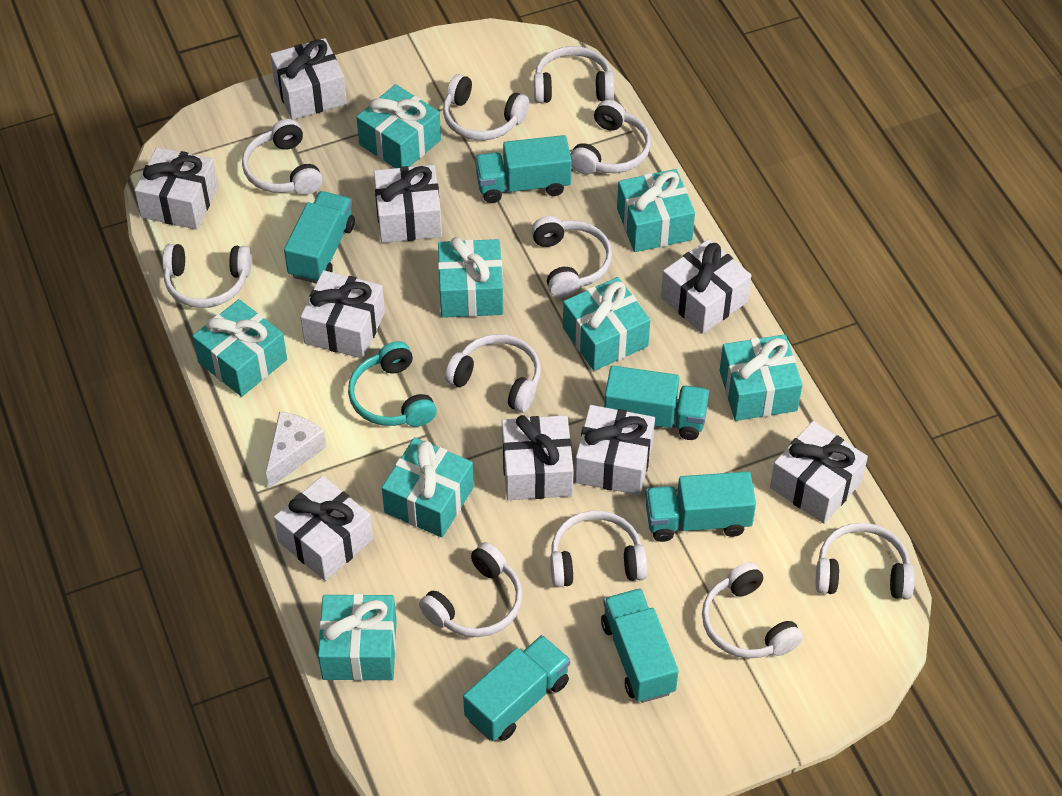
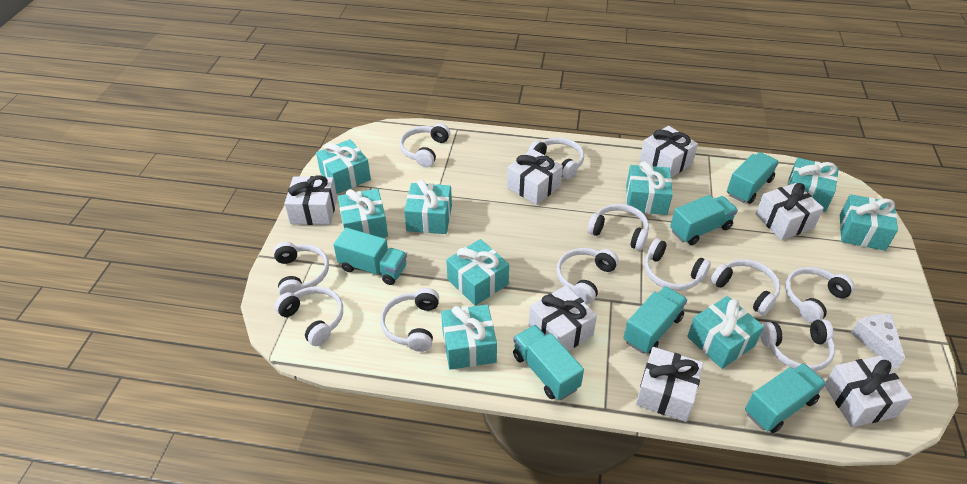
turquoise gift: 8 -> 9
turquoise headphones: 1 -> 0
white gift: 9 -> 7

